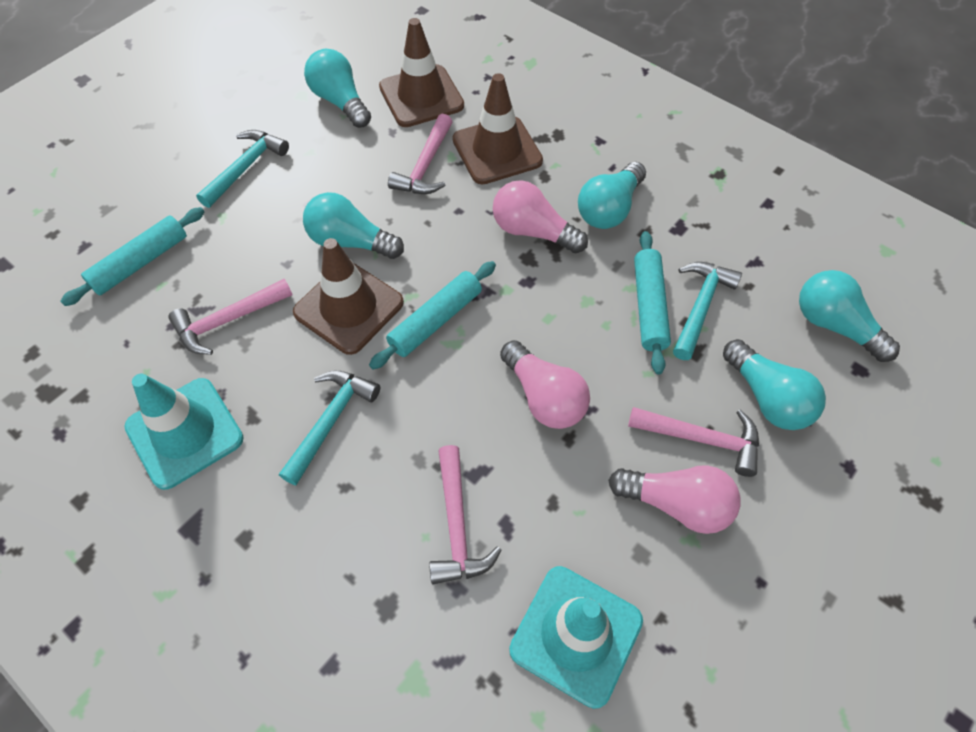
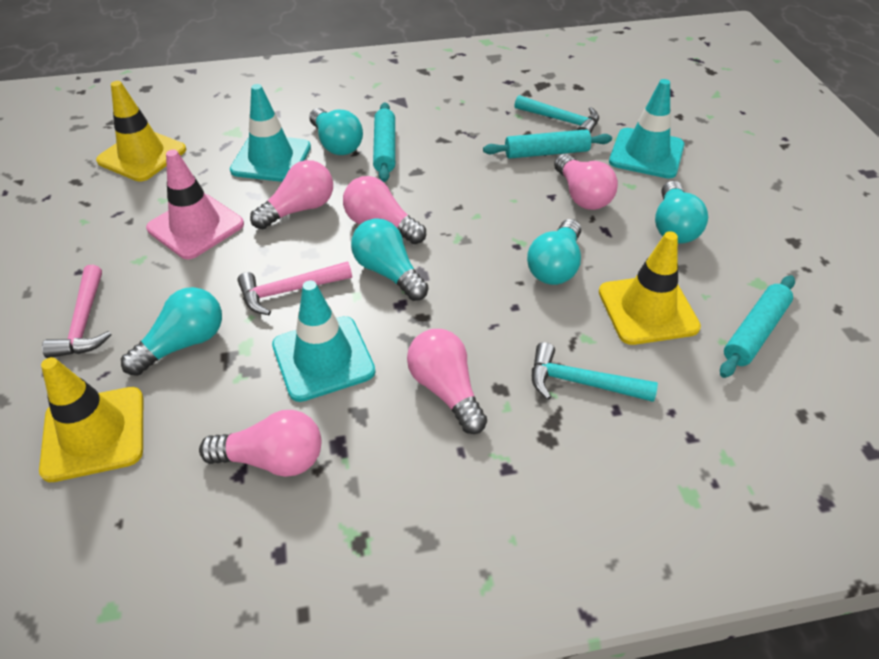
brown traffic cone: 3 -> 0
pink hammer: 4 -> 2
pink light bulb: 3 -> 5
pink traffic cone: 0 -> 1
turquoise hammer: 3 -> 2
turquoise traffic cone: 2 -> 3
yellow traffic cone: 0 -> 3

